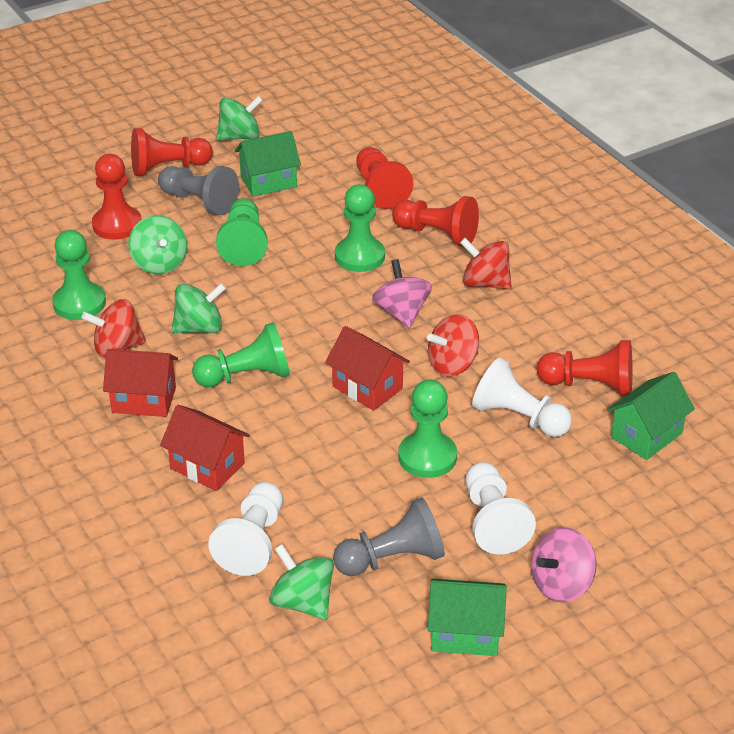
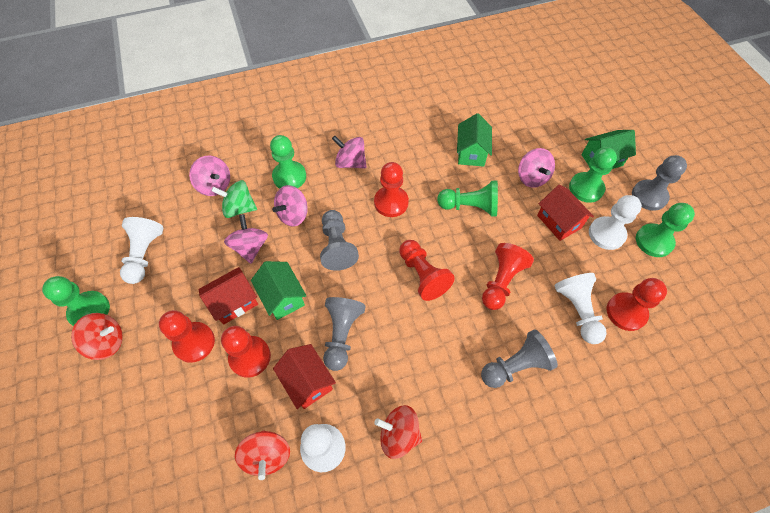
green spinning top: 4 -> 1
grey pawn: 2 -> 4
pink spinning top: 2 -> 5
red pawn: 5 -> 6
white pawn: 3 -> 4

